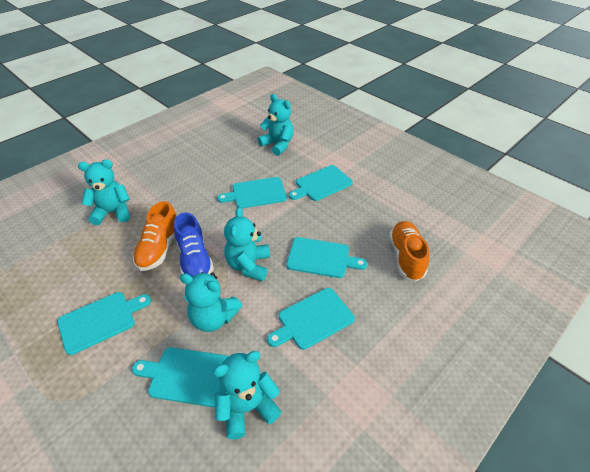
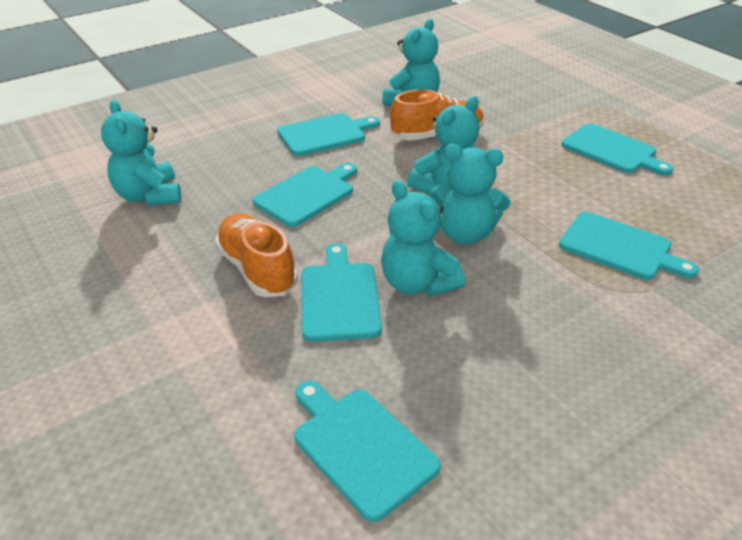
blue shoe: 1 -> 0

